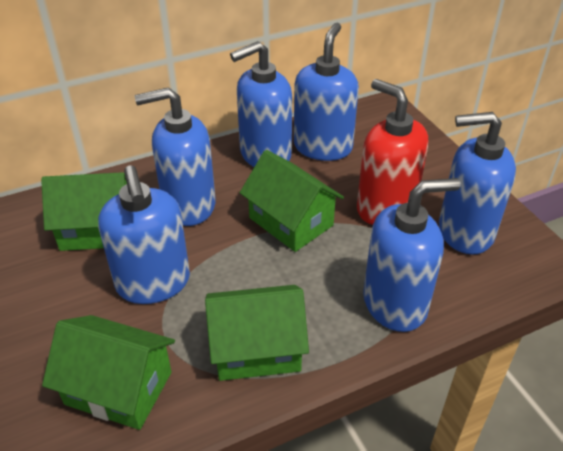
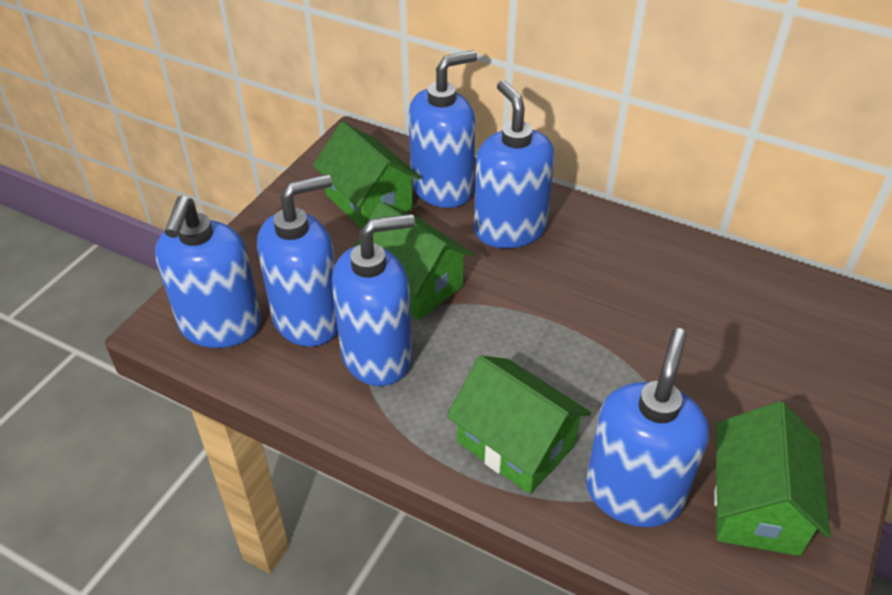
red soap dispenser: 1 -> 0

